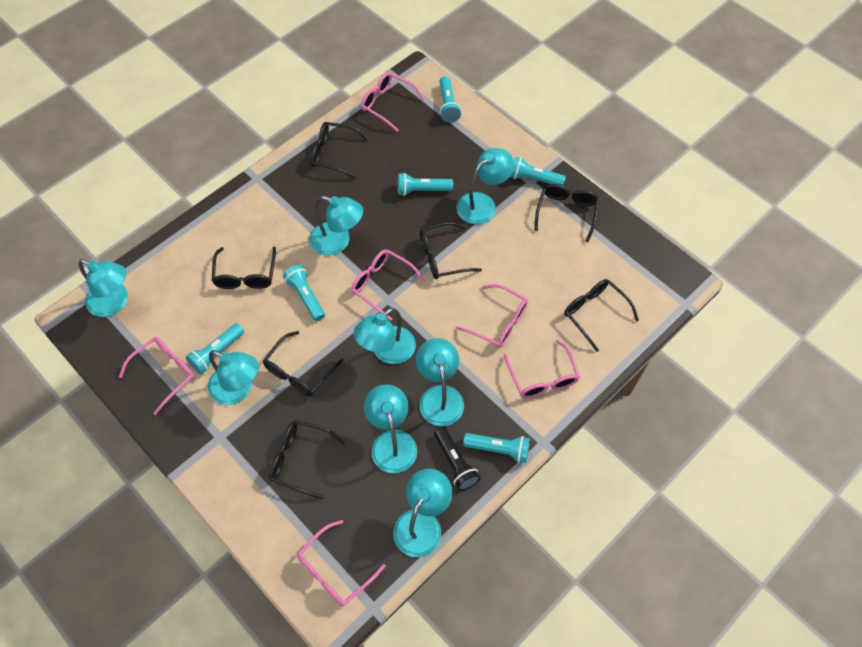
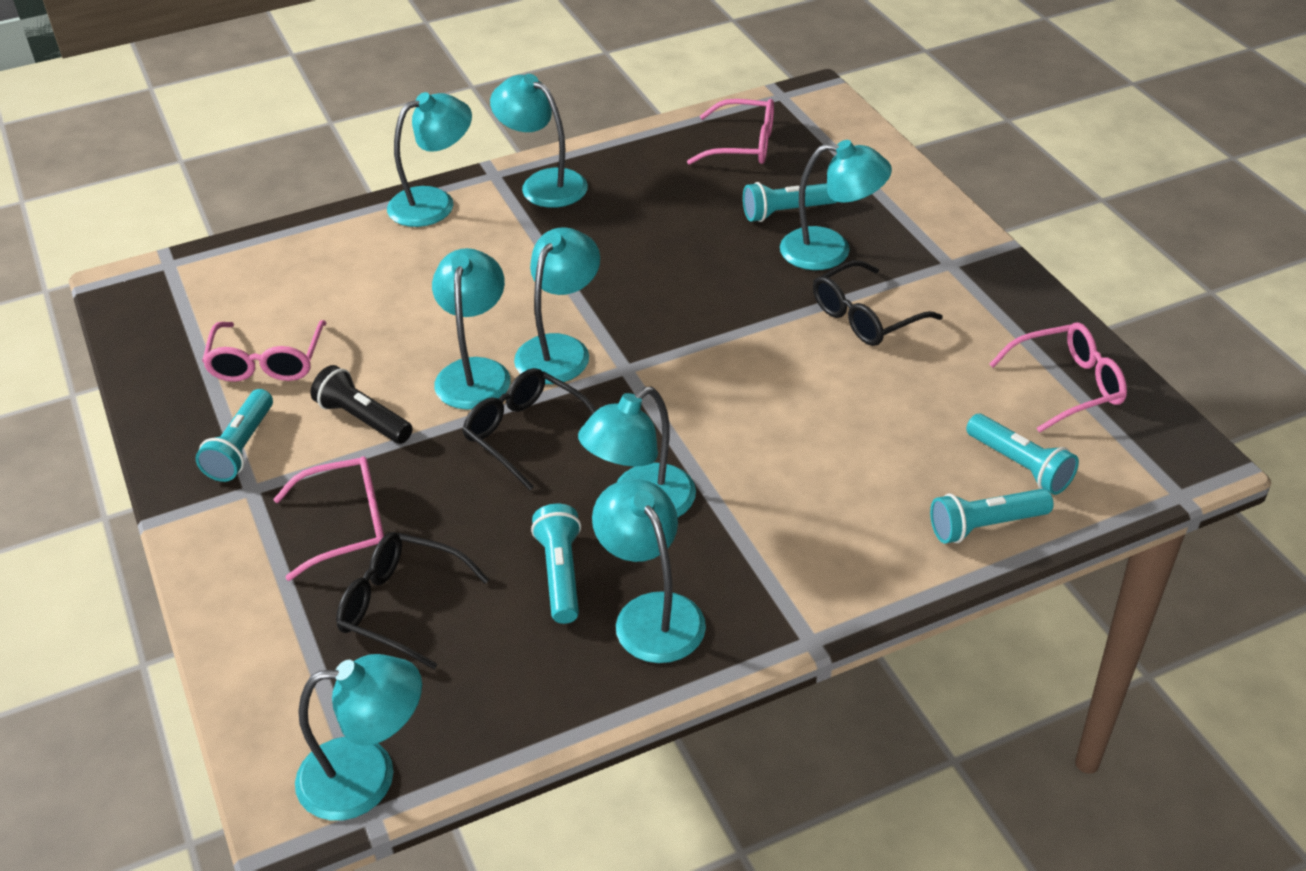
black glasses: 7 -> 3
pink glasses: 6 -> 4
turquoise flashlight: 6 -> 5

